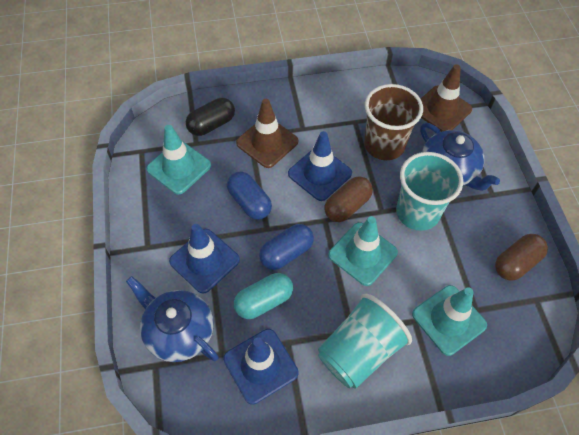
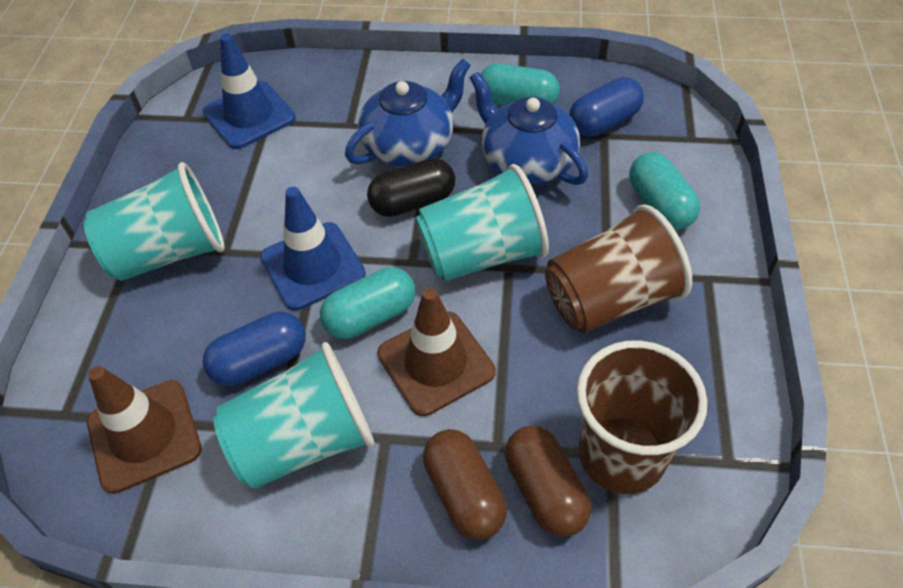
blue traffic cone: 3 -> 2
brown cup: 1 -> 2
turquoise capsule: 1 -> 3
turquoise cup: 2 -> 3
turquoise traffic cone: 3 -> 0

